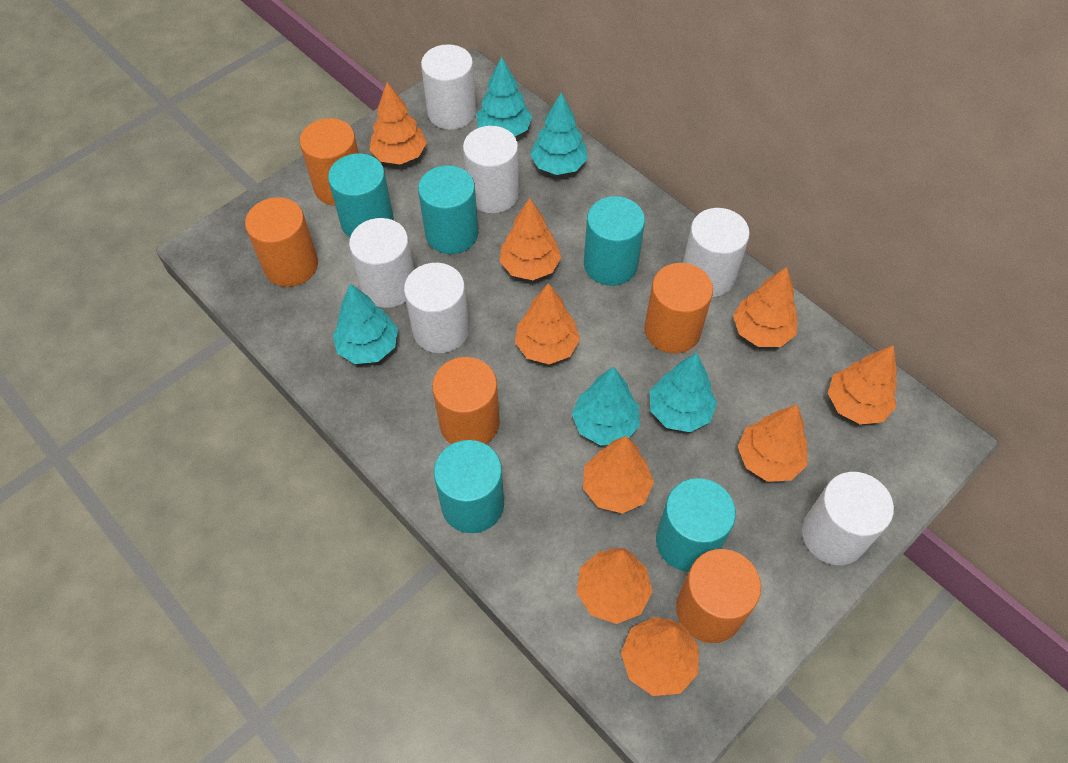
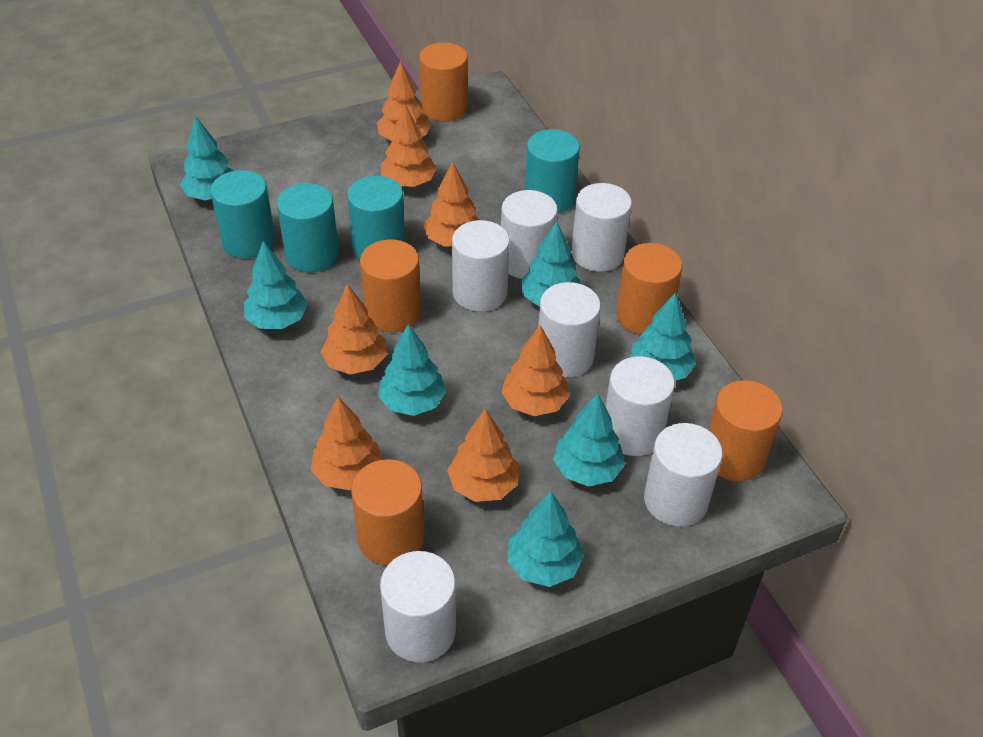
orange tree: 9 -> 7
turquoise cylinder: 5 -> 4
turquoise tree: 5 -> 7
white cylinder: 6 -> 7

